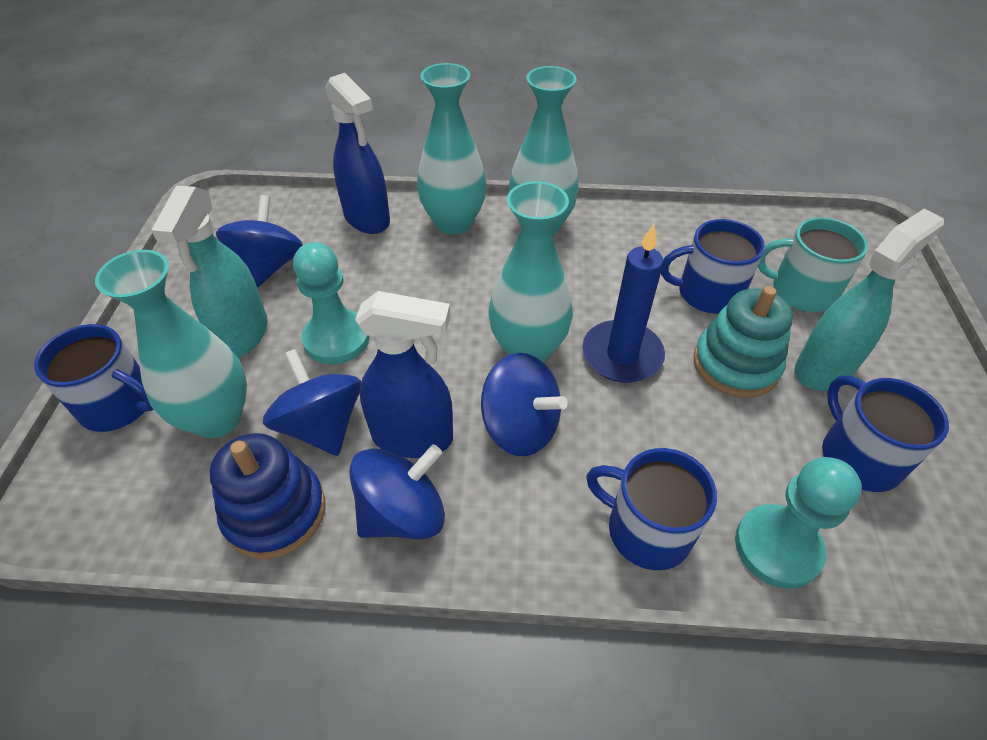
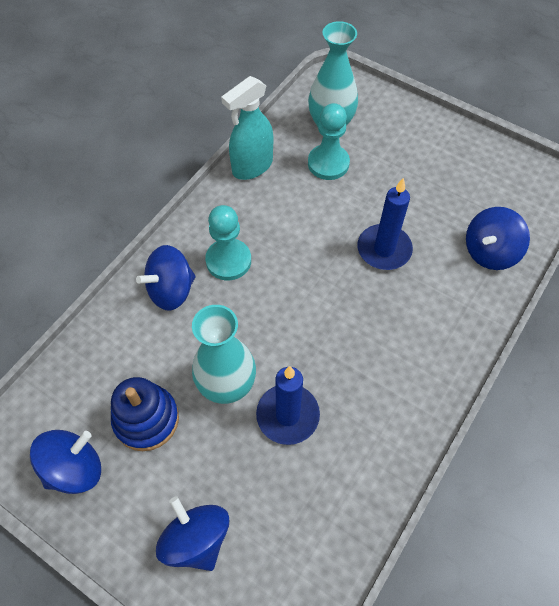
blue candle: 1 -> 2
blue mug: 4 -> 0
blue spray bottle: 2 -> 0
turquoise mug: 1 -> 0
turquoise spray bottle: 2 -> 1
turquoise stacking toy: 1 -> 0
turquoise vase: 4 -> 2

